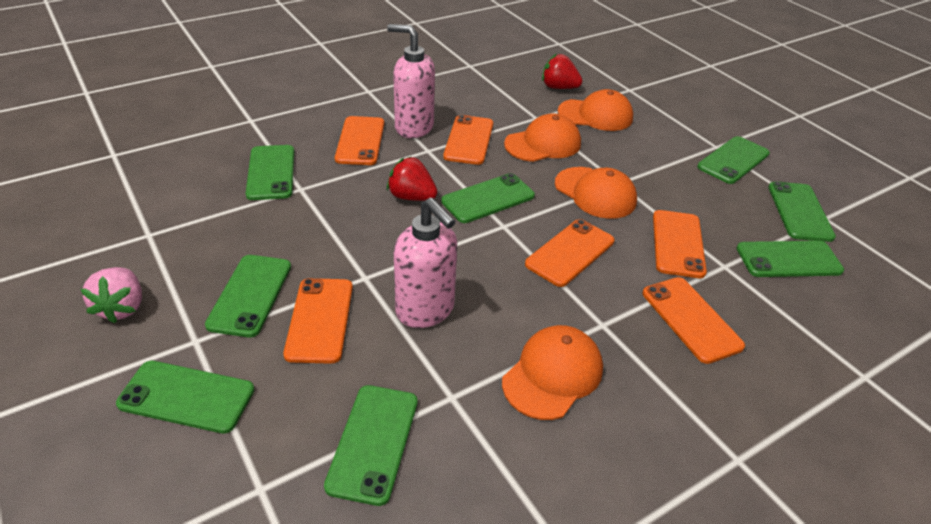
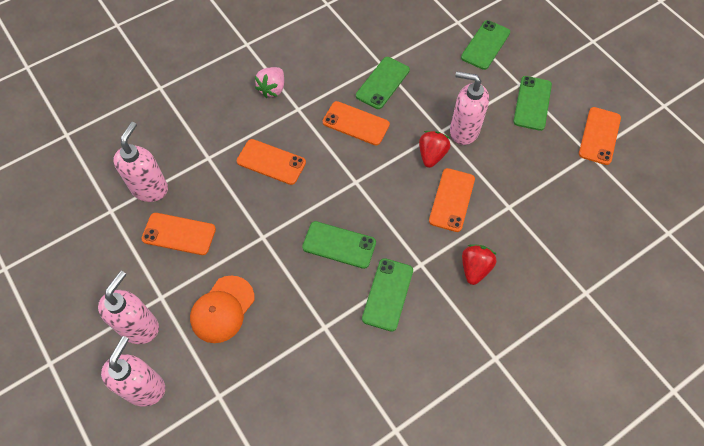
green phone: 8 -> 5
orange cap: 4 -> 1
orange phone: 6 -> 5
pink soap dispenser: 2 -> 4

